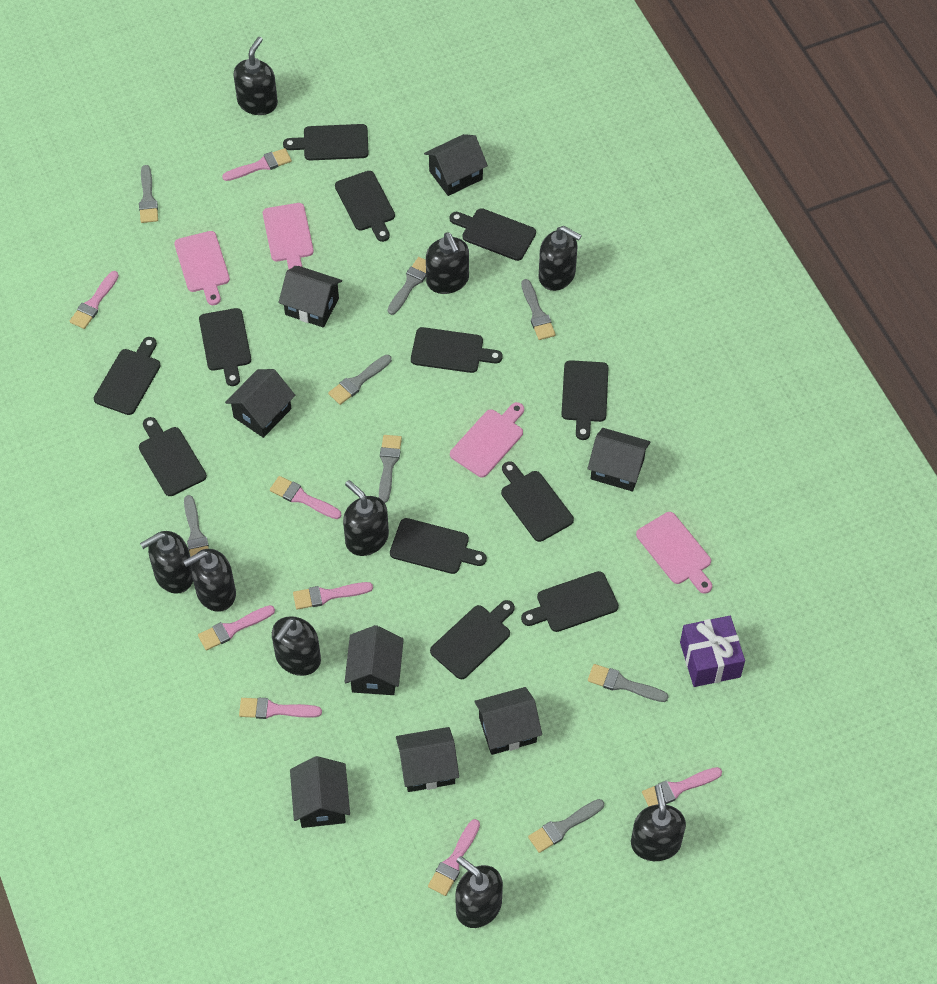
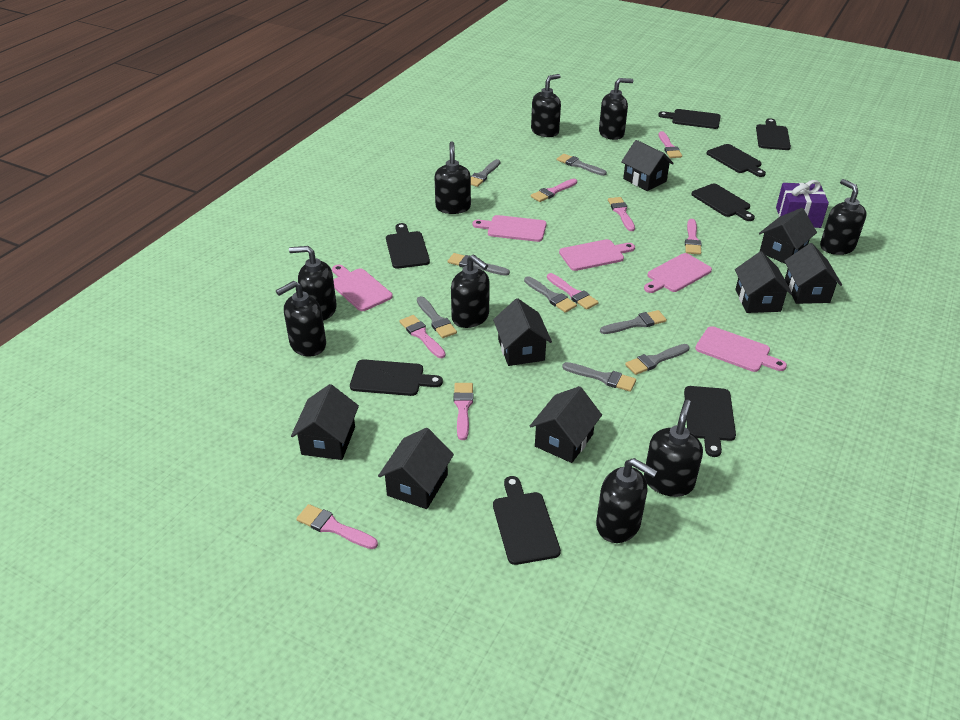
black cutting board: 12 -> 8
pink cutting board: 4 -> 5

